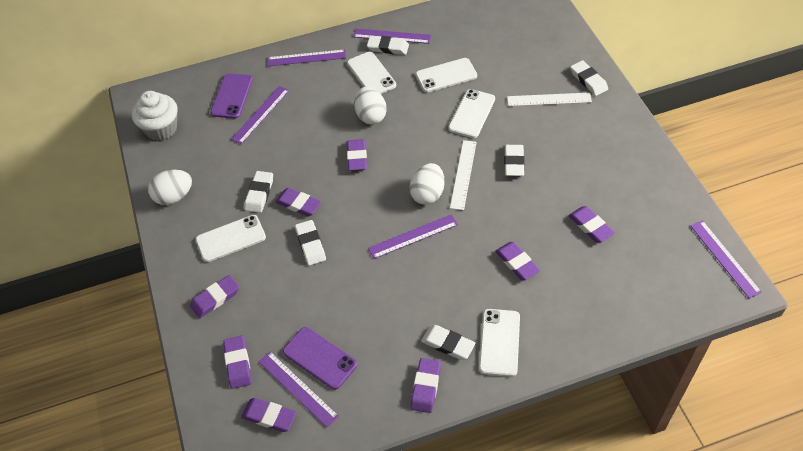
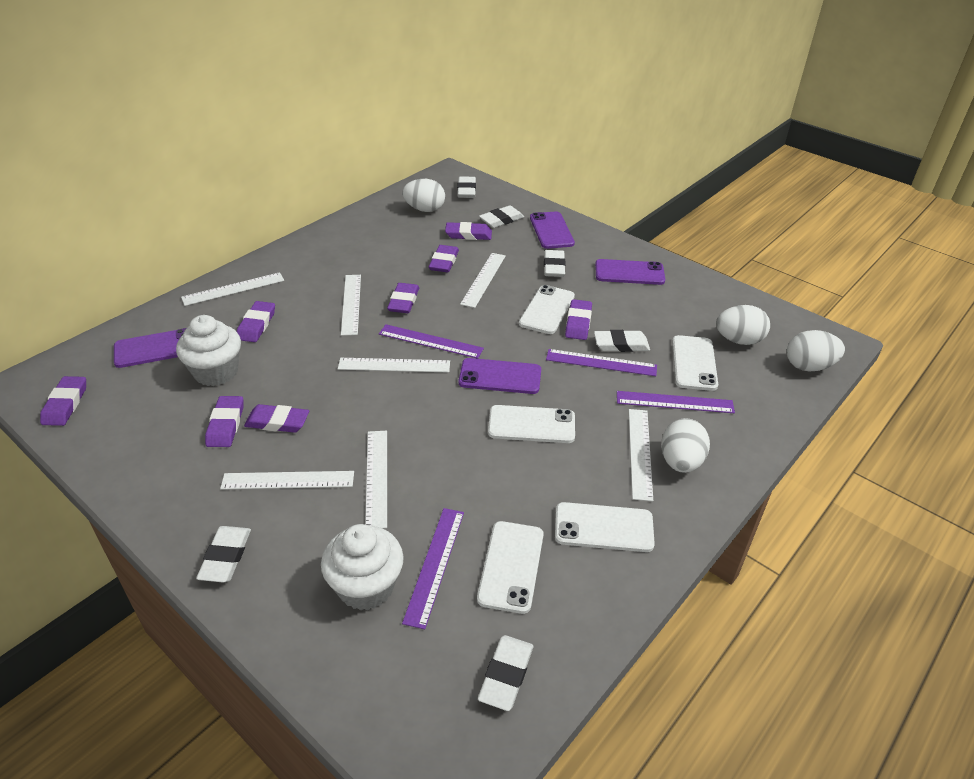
purple phone: 2 -> 4
purple ruler: 6 -> 4
white cupcake: 1 -> 2
white egg: 3 -> 4
white ruler: 2 -> 7

